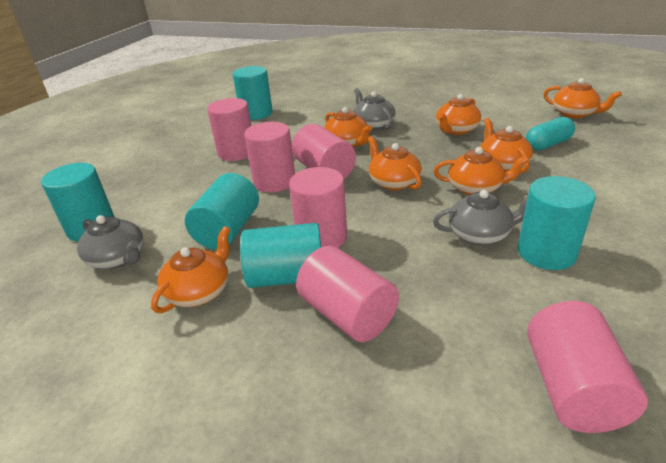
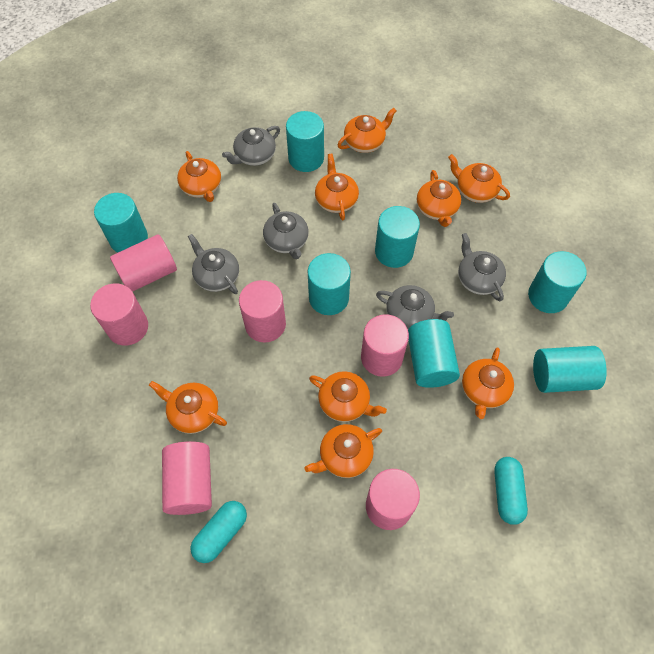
grey teapot: 3 -> 5
orange teapot: 7 -> 9
turquoise capsule: 1 -> 2
turquoise cylinder: 5 -> 7

